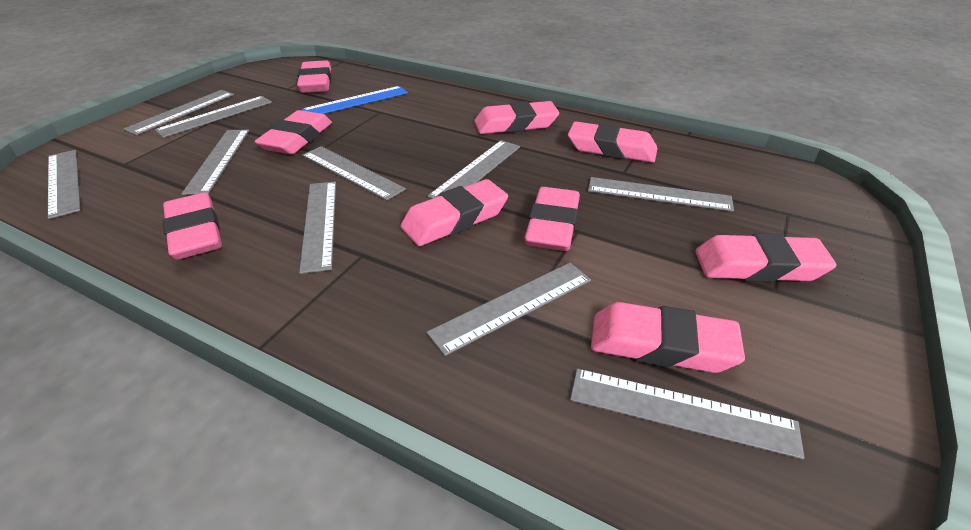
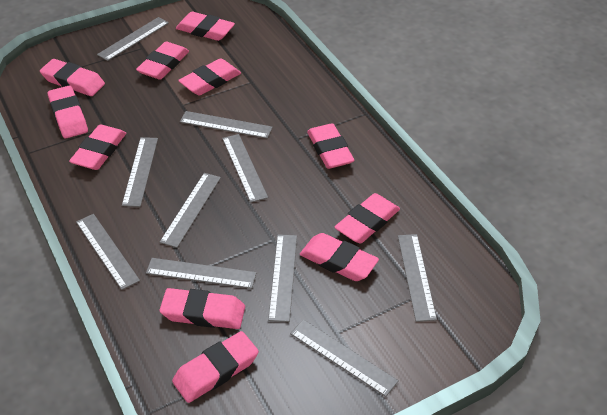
blue ruler: 1 -> 0
pink eraser: 9 -> 11

